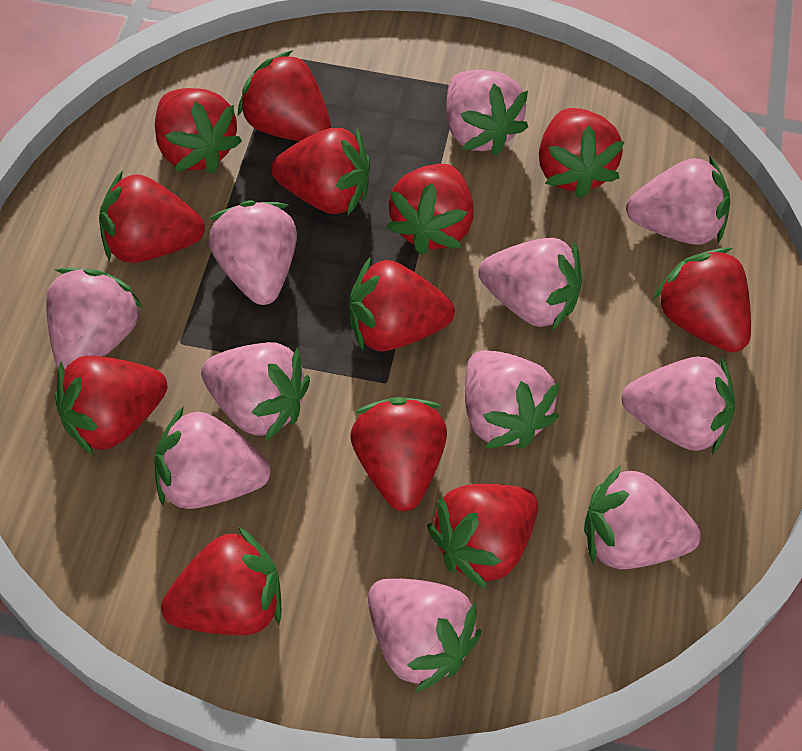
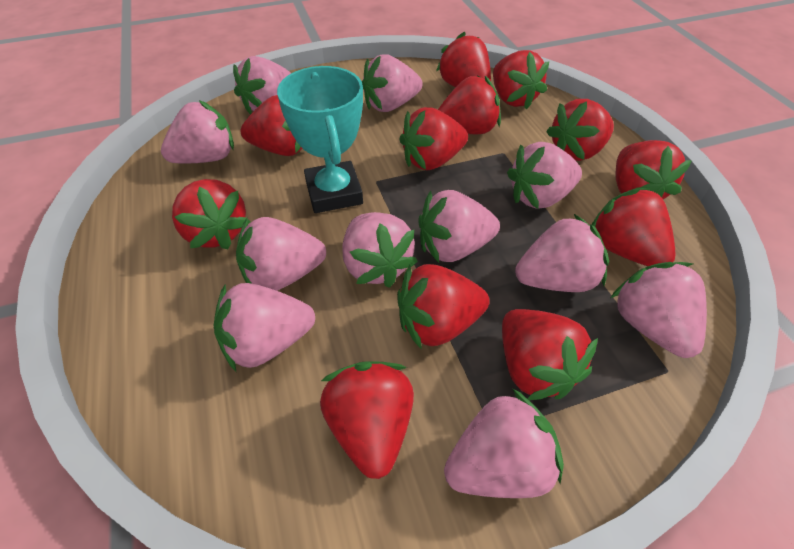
turquoise trophy: 0 -> 1

